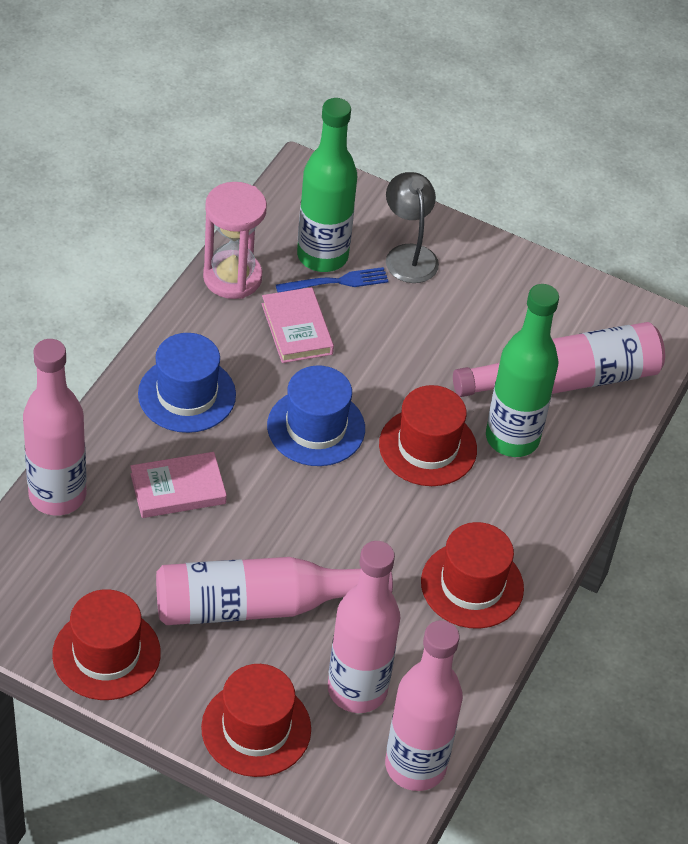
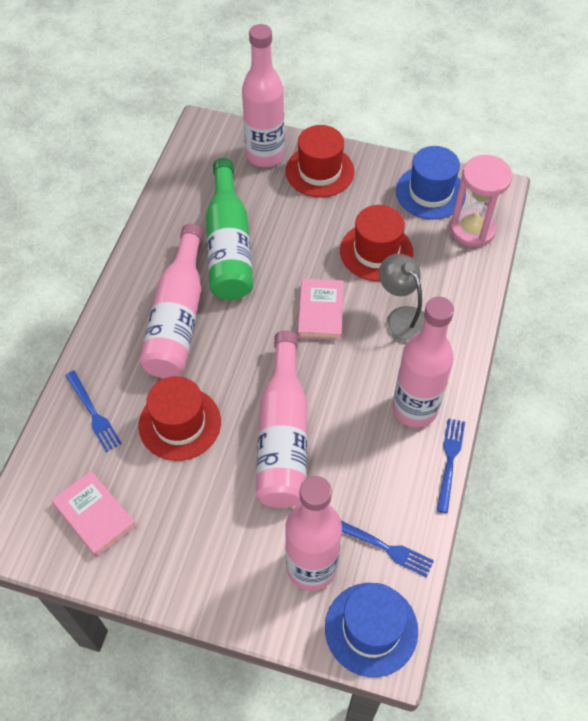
blue fork: 1 -> 3
green bottle: 2 -> 1
red hat: 4 -> 3

